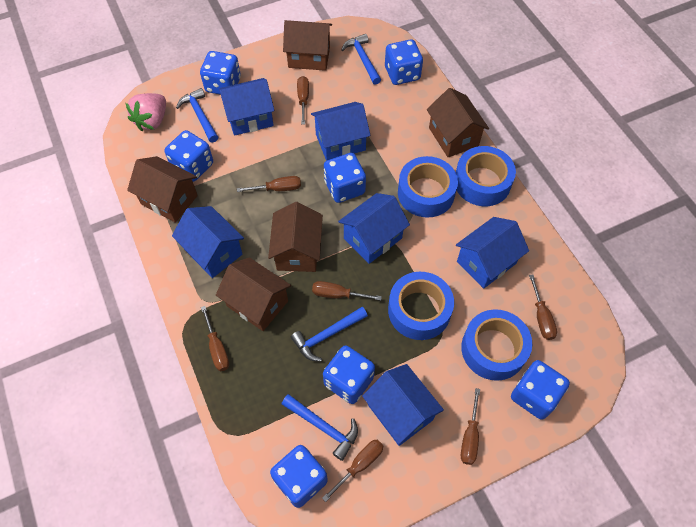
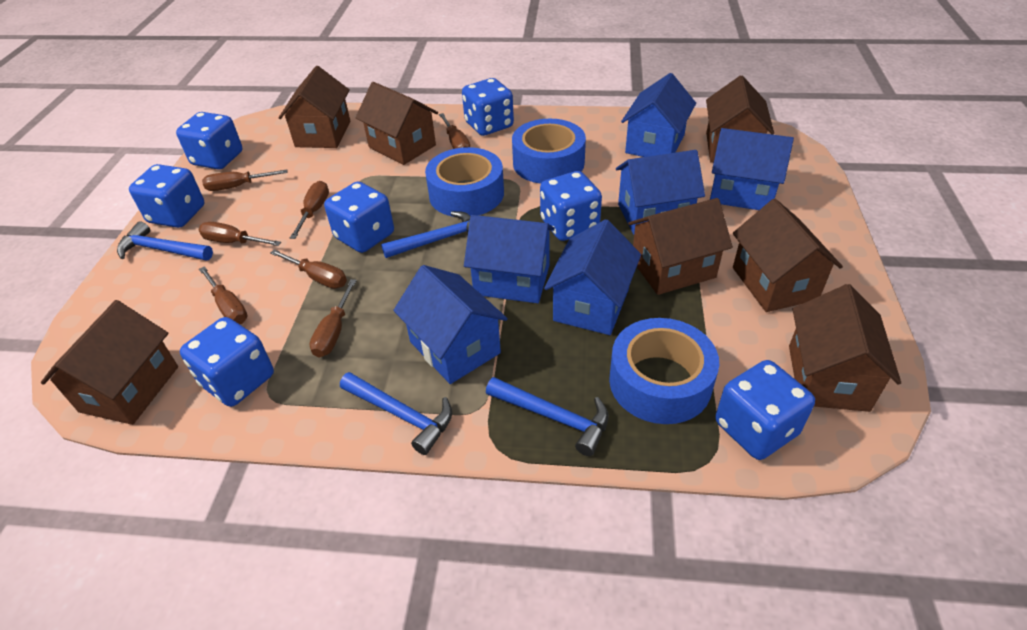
blue tape: 4 -> 3
brown house: 5 -> 7
pink strawberry: 1 -> 0

